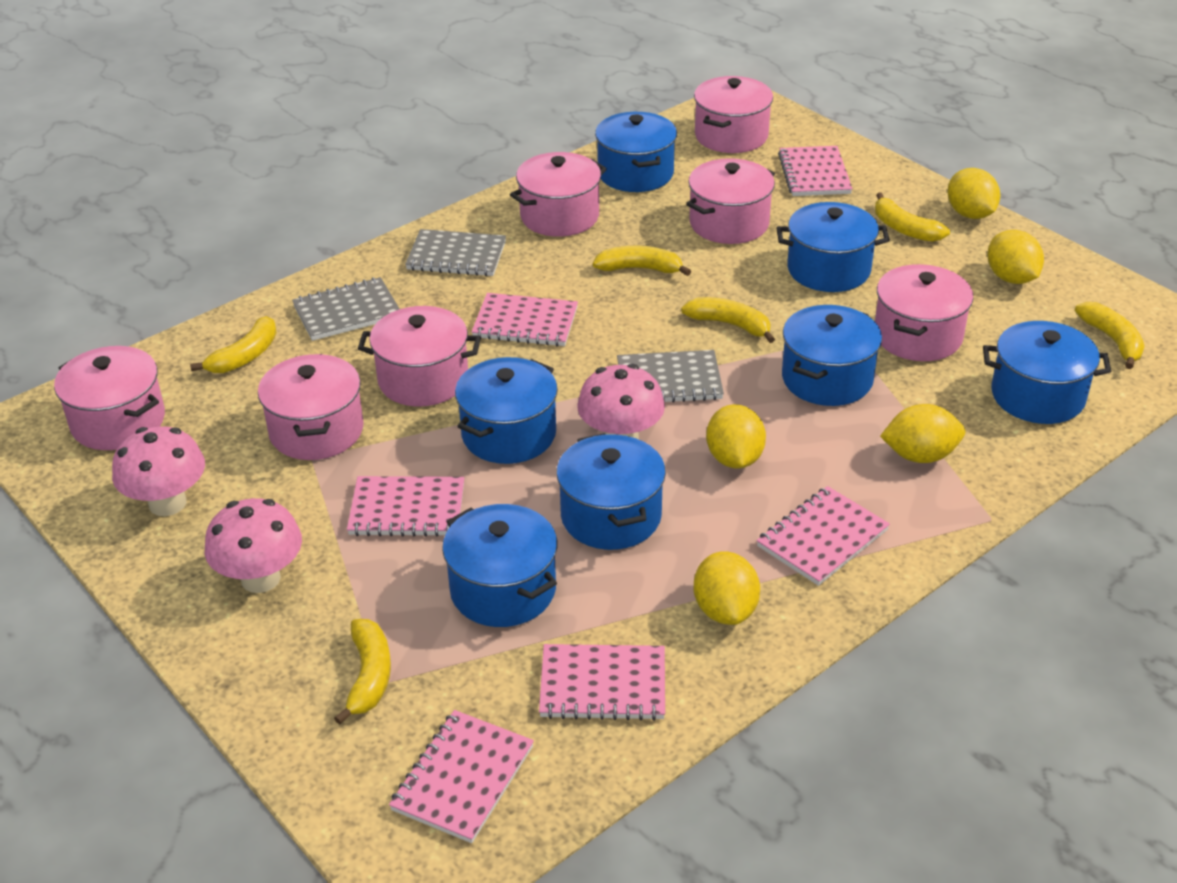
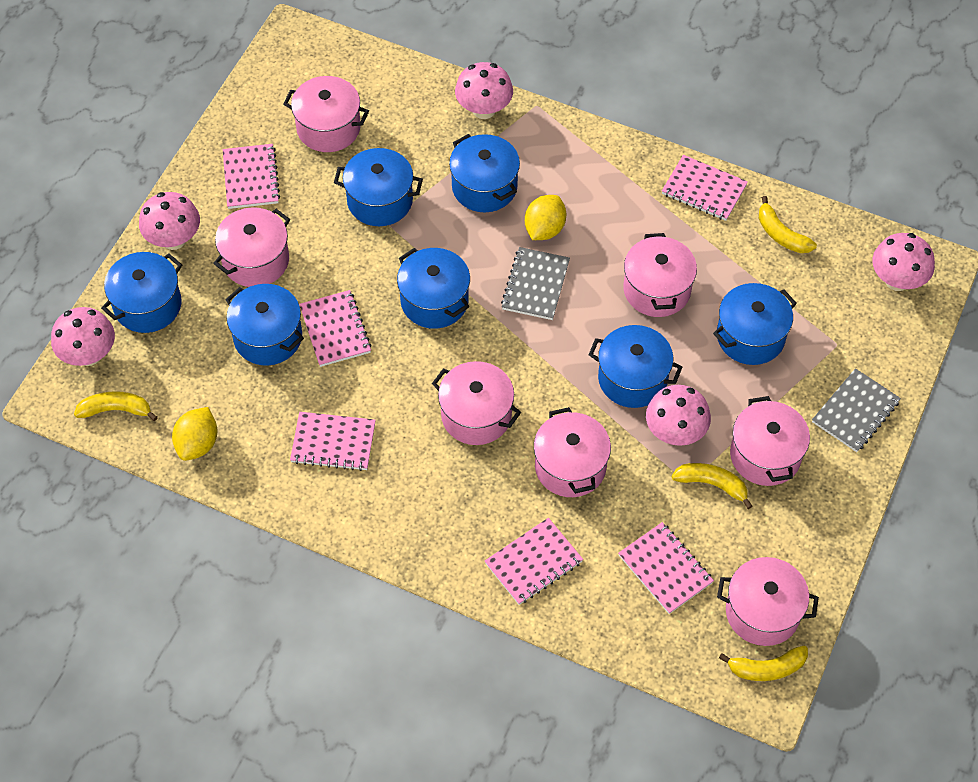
grey notebook: 3 -> 2
pink mushroom: 3 -> 5
yellow banana: 6 -> 4
yellow lemon: 5 -> 2

